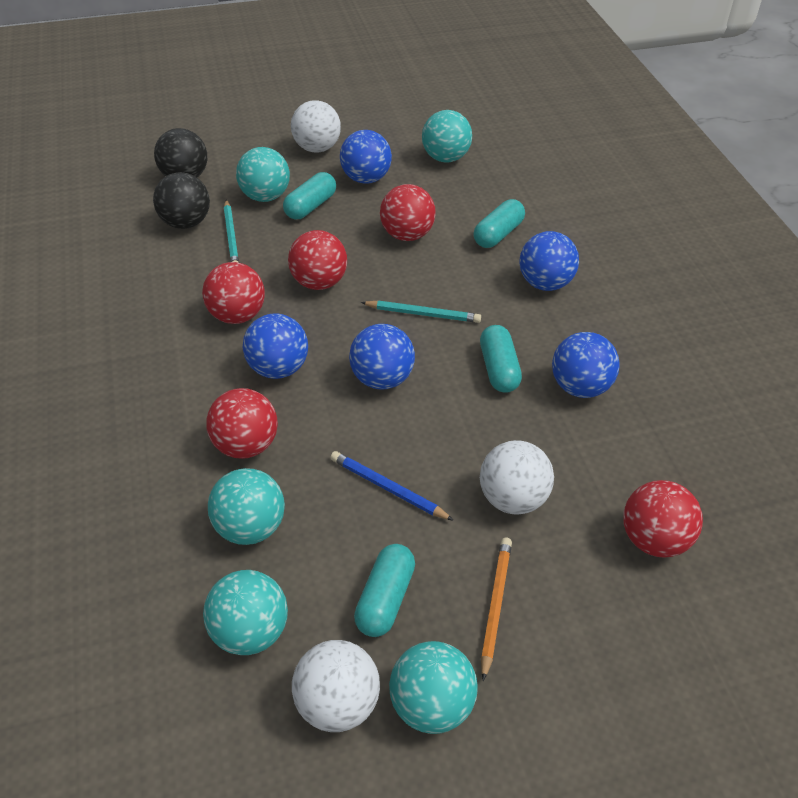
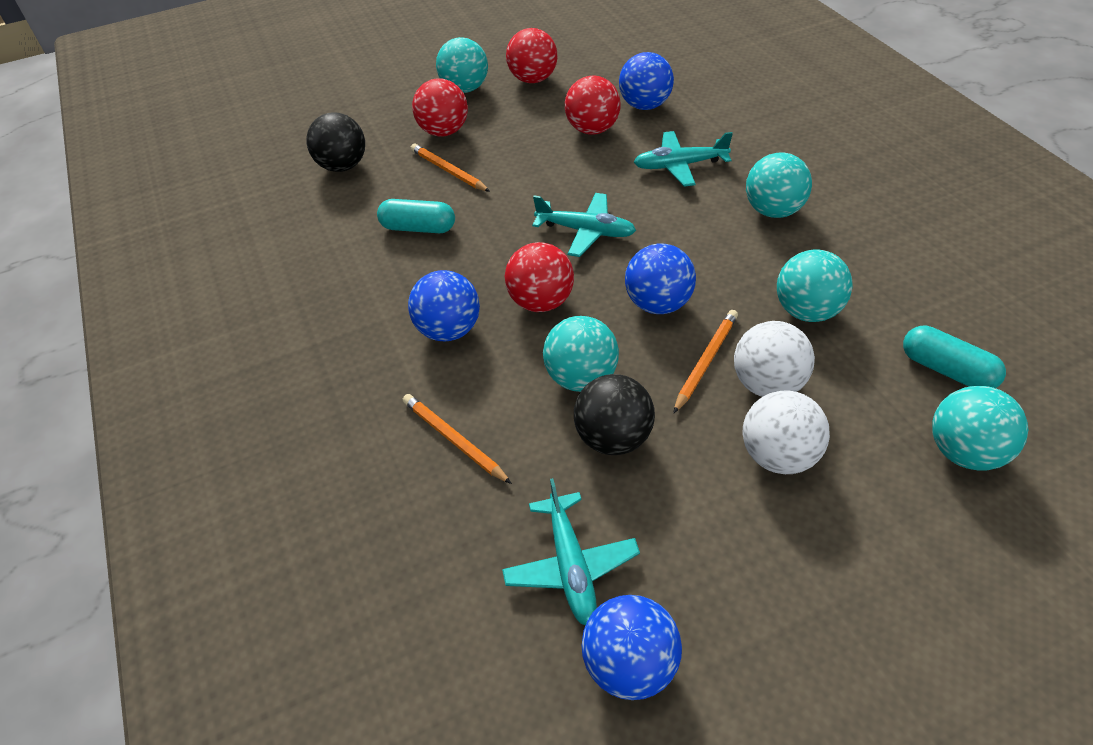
blue ball: 5 -> 4
blue pencil: 1 -> 0
orange pencil: 1 -> 3
red ball: 5 -> 4
turquoise capsule: 4 -> 2
turquoise pencil: 2 -> 0
turquoise plane: 0 -> 3
white ball: 3 -> 2

